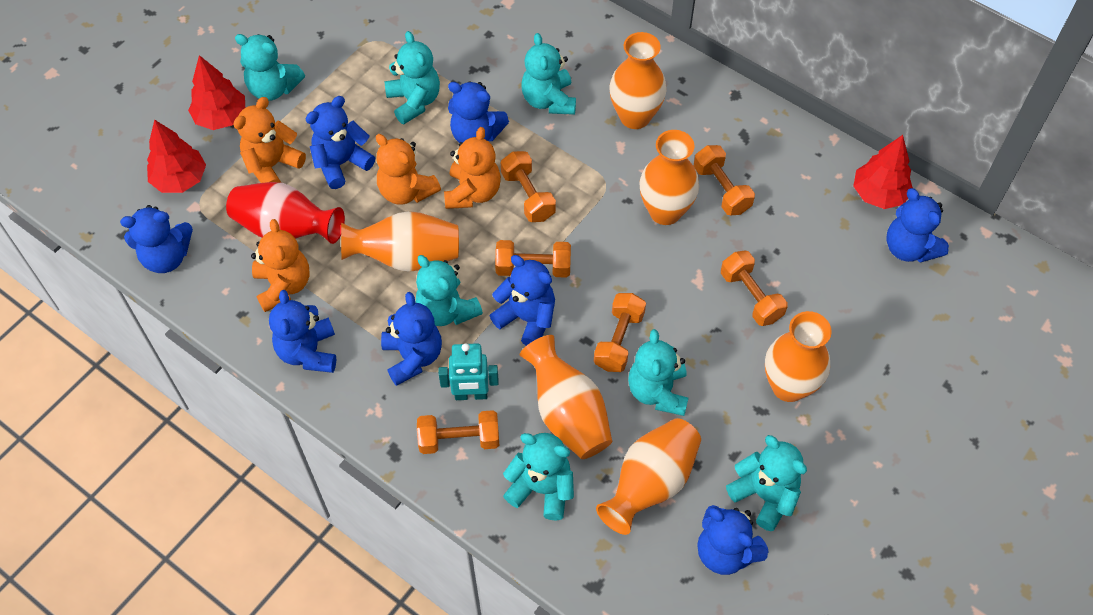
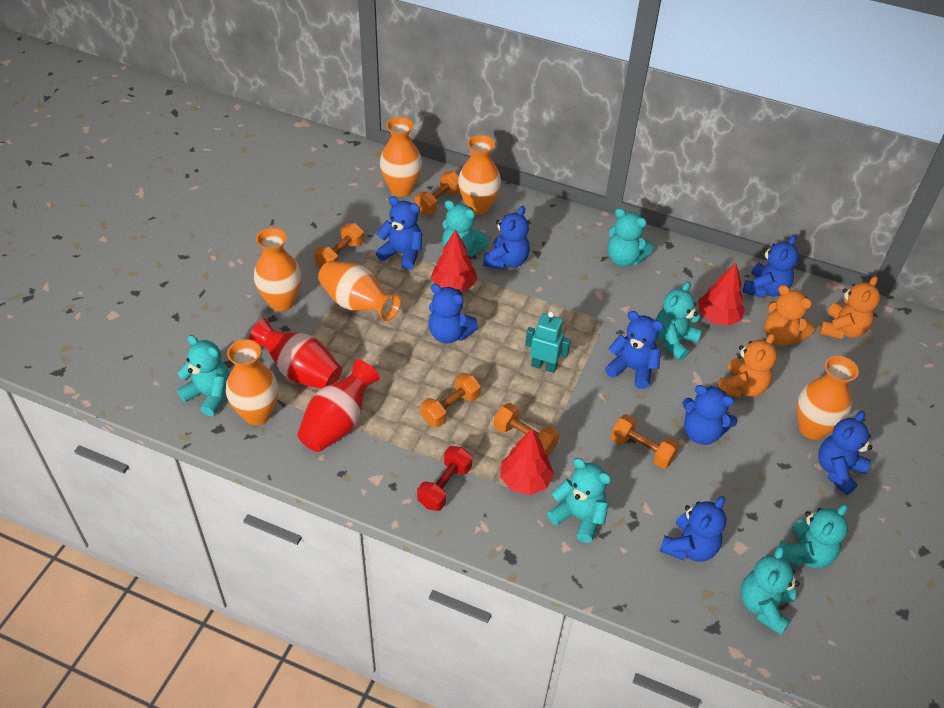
orange dumbbell: 6 -> 5
orange teddy bear: 4 -> 3
red dumbbell: 0 -> 1
red vase: 1 -> 2

